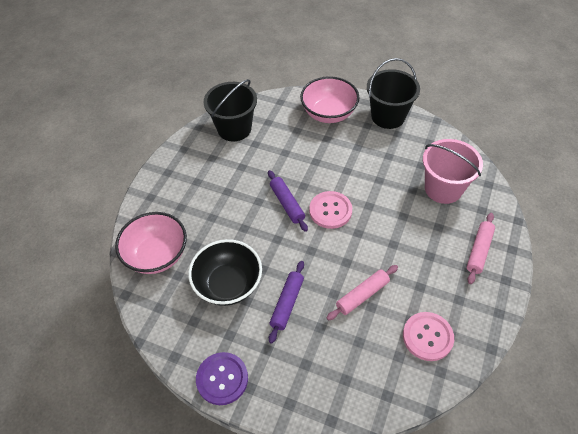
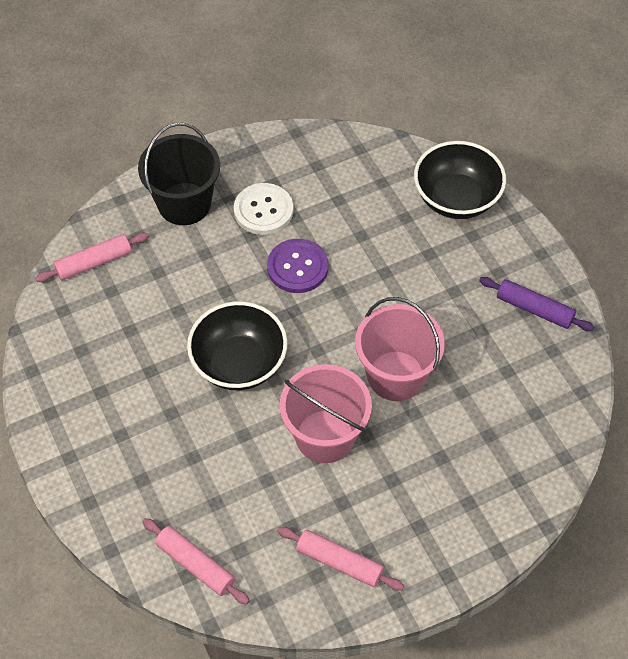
black bowl: 1 -> 2
black bucket: 2 -> 1
pink bowl: 2 -> 0
pink bucket: 1 -> 2
pink button: 2 -> 0
pink rolling pin: 2 -> 3
purple rolling pin: 2 -> 1
white button: 0 -> 1

